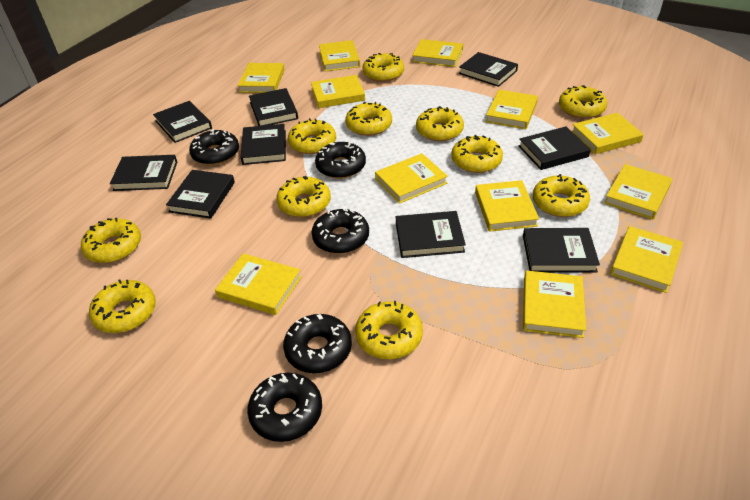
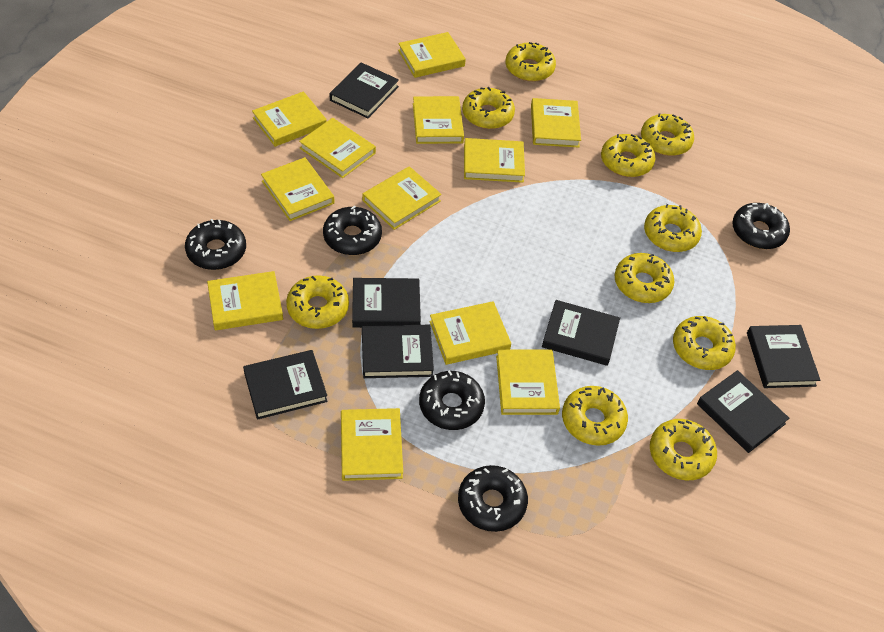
black book: 9 -> 7
yellow donut: 11 -> 10

